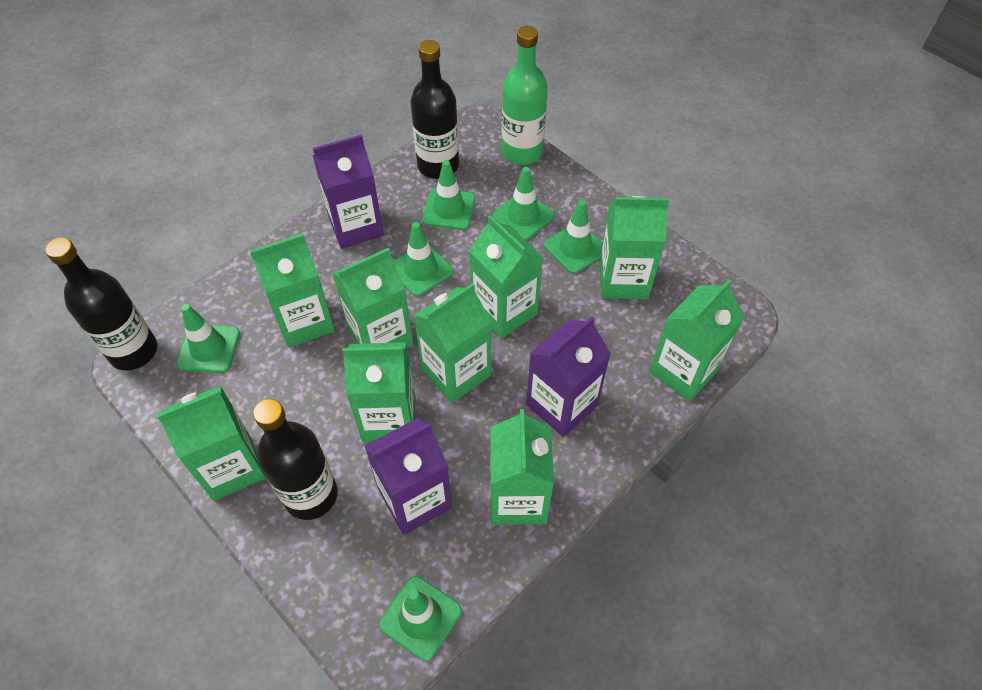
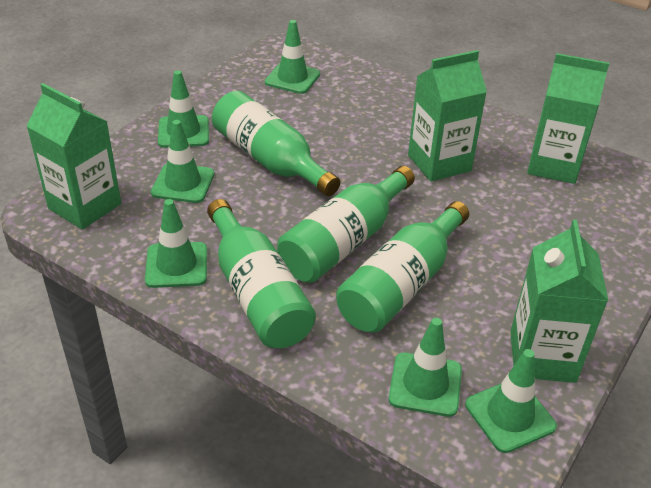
black bottle: 3 -> 0
green bottle: 1 -> 4
green carton: 9 -> 4
purple carton: 3 -> 0

